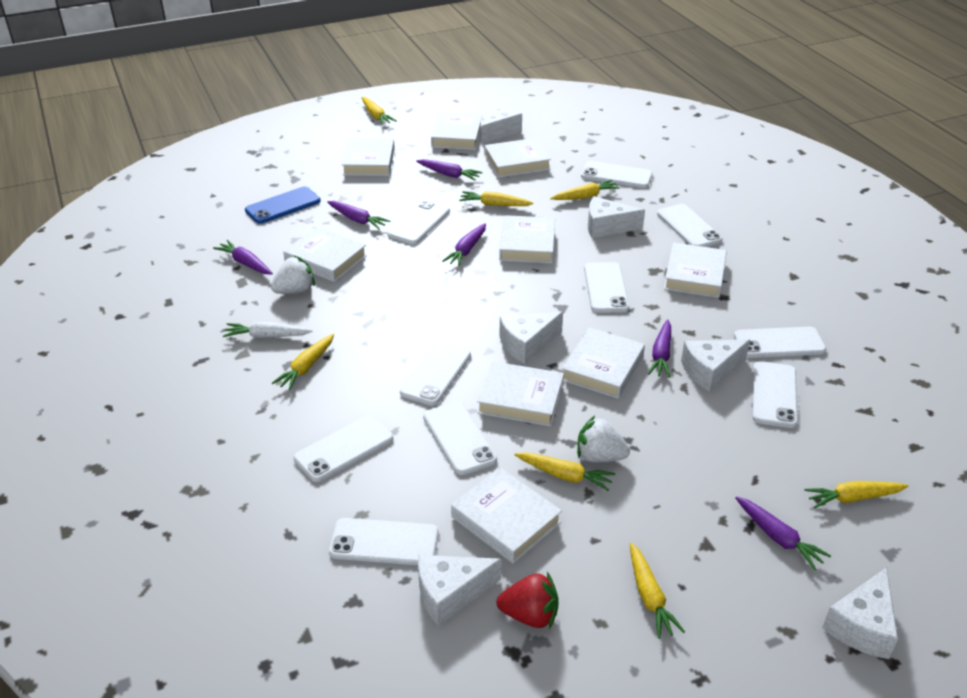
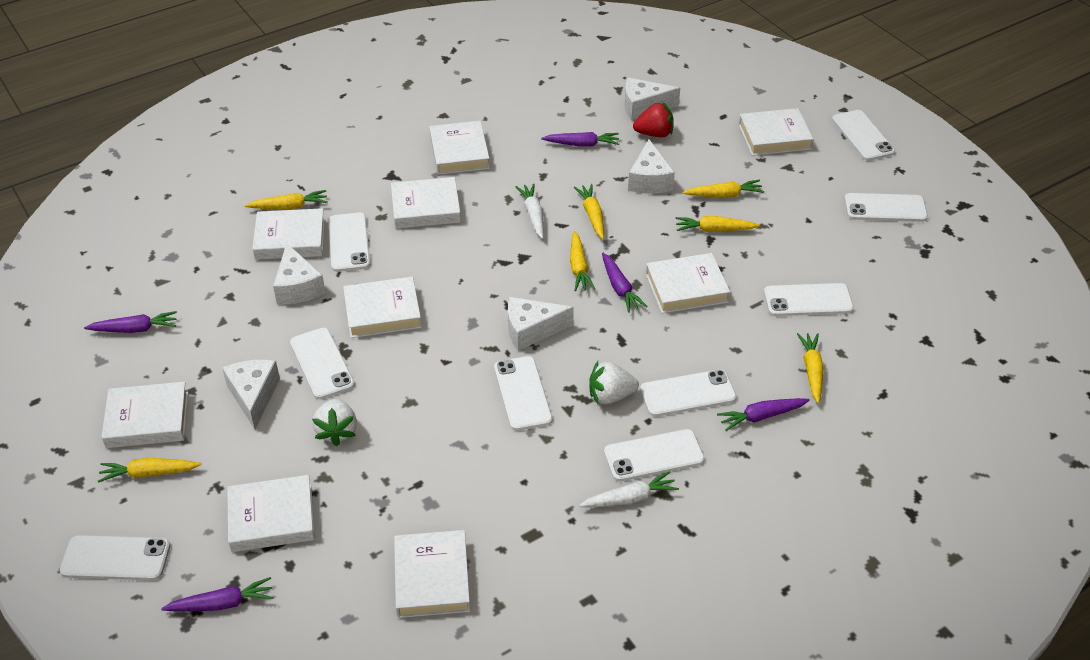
blue phone: 1 -> 0
purple carrot: 6 -> 5
white carrot: 1 -> 2
white cheese: 6 -> 5
white phone: 10 -> 9

